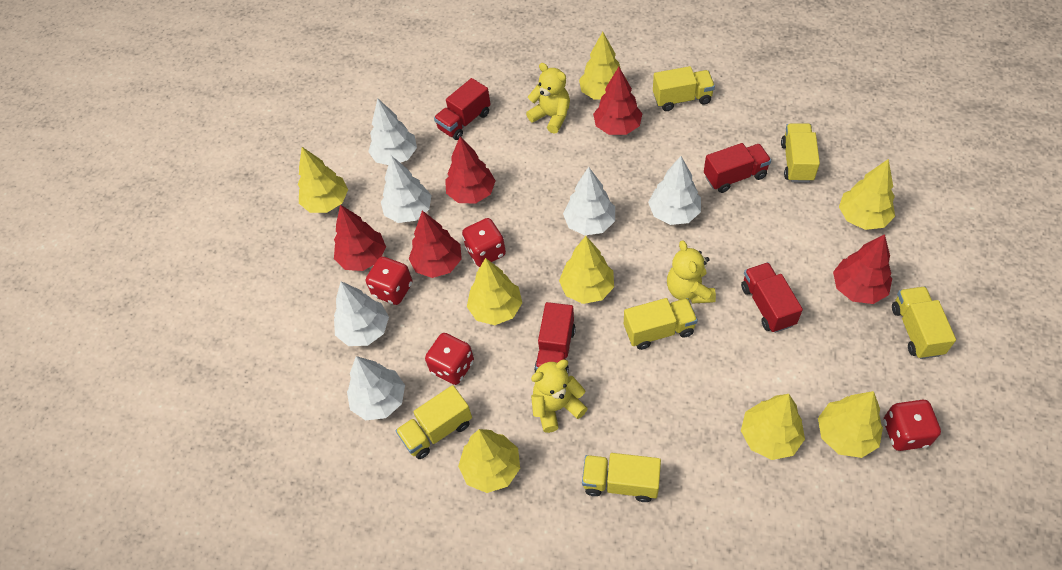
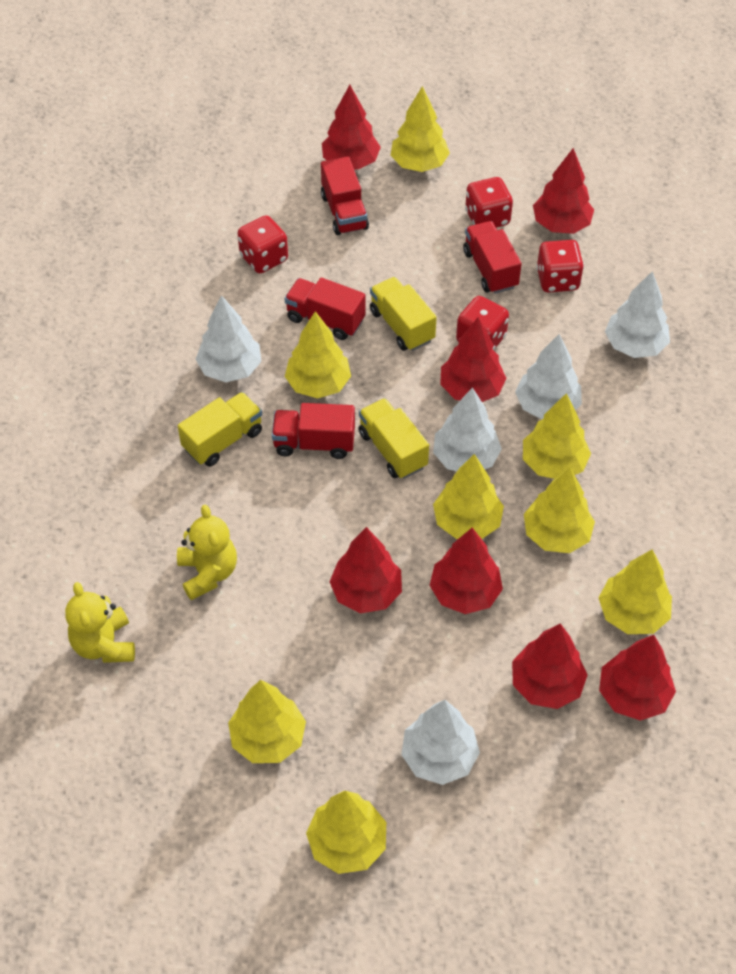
red tree: 5 -> 7
white tree: 6 -> 5
yellow teddy bear: 3 -> 2
yellow truck: 6 -> 3

